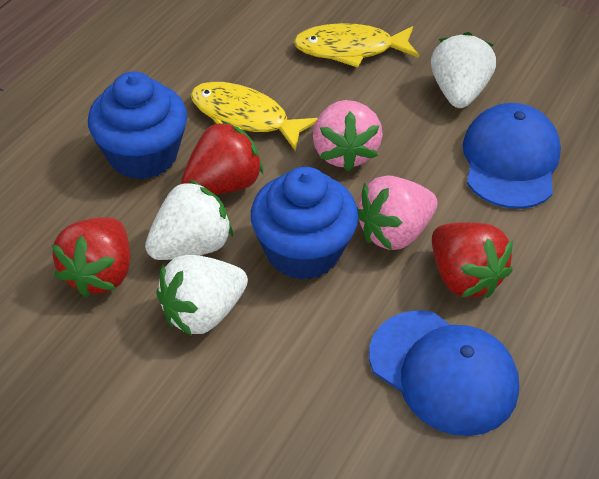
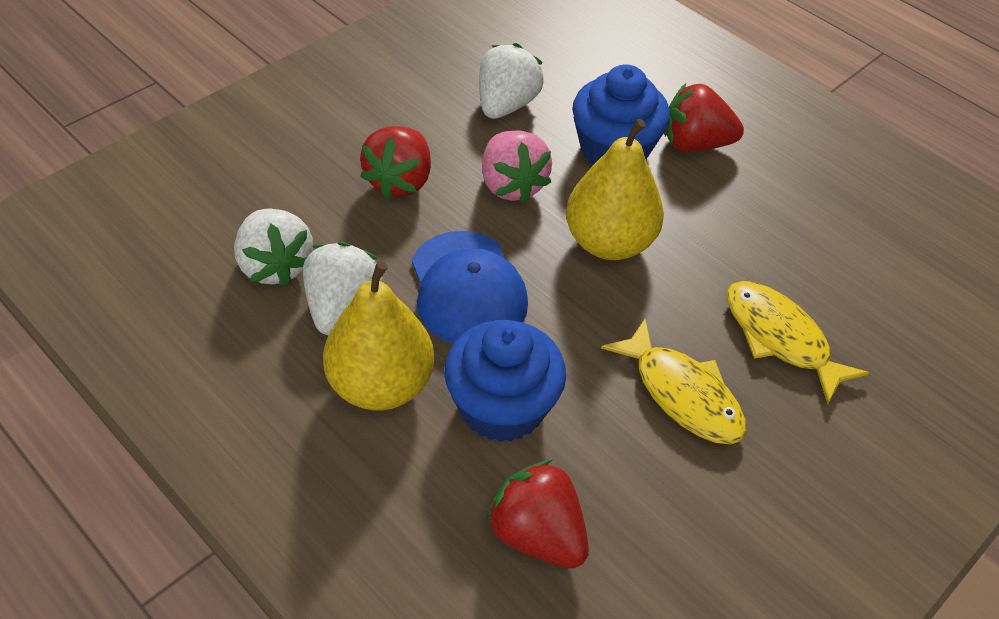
blue cap: 2 -> 1
pink strawberry: 2 -> 1
yellow pear: 0 -> 2

